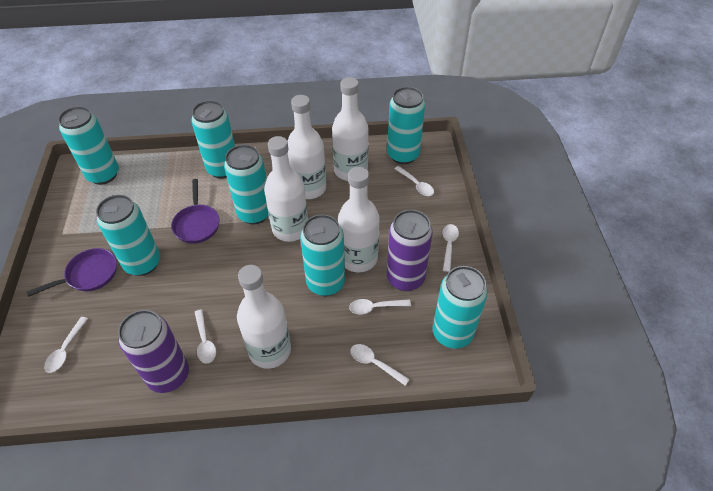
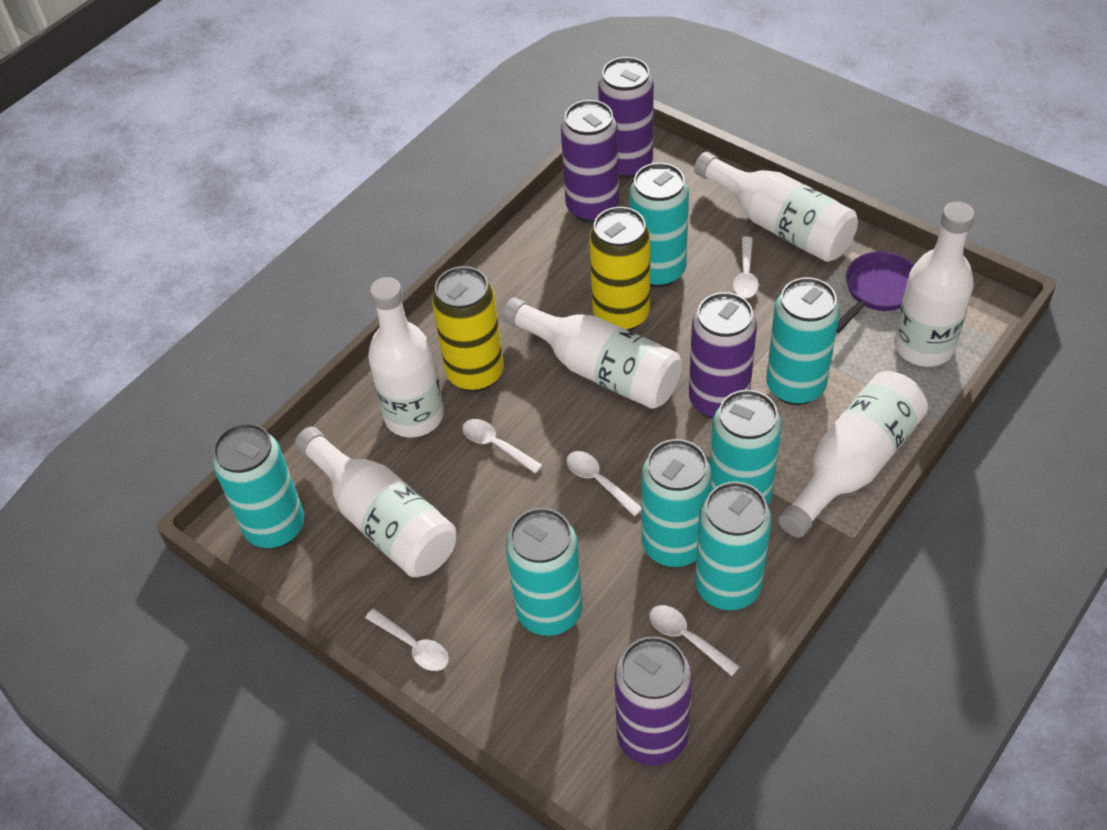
purple can: 2 -> 4
purple pan: 2 -> 1
white bottle: 5 -> 6
white spoon: 6 -> 5
yellow can: 0 -> 2

